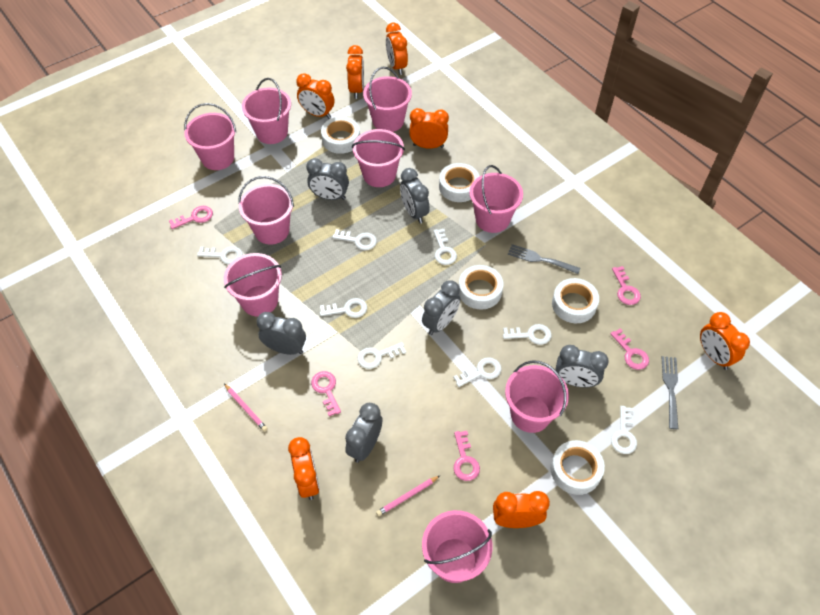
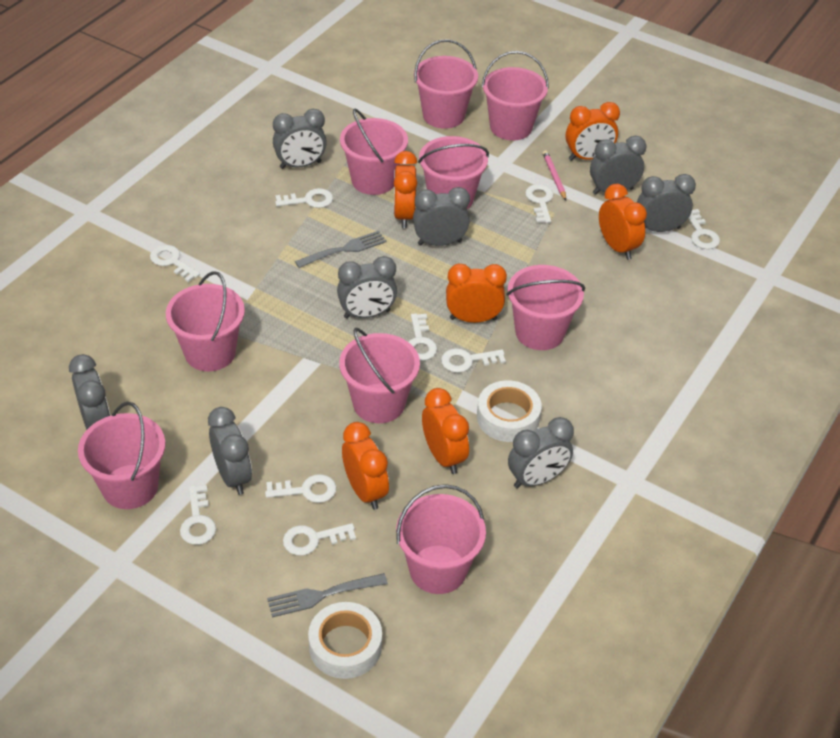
grey clock: 6 -> 8
orange clock: 7 -> 6
pink key: 5 -> 0
pink pencil: 2 -> 1
white key: 8 -> 9
white tape: 5 -> 2

